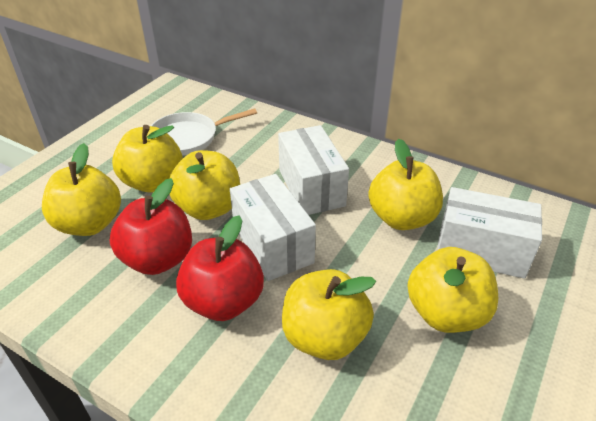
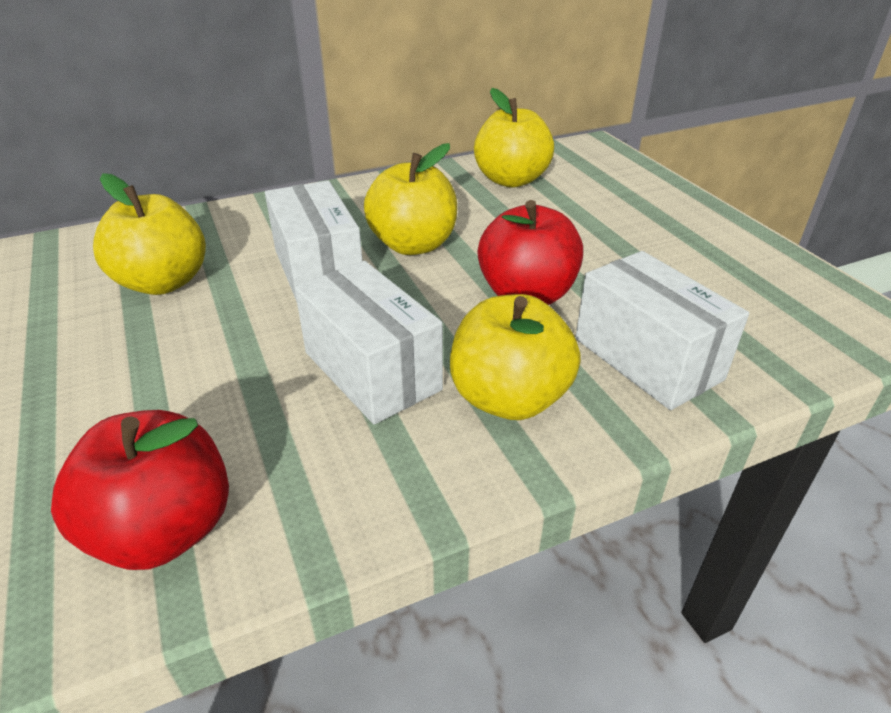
white pan: 1 -> 0
yellow apple: 6 -> 4

